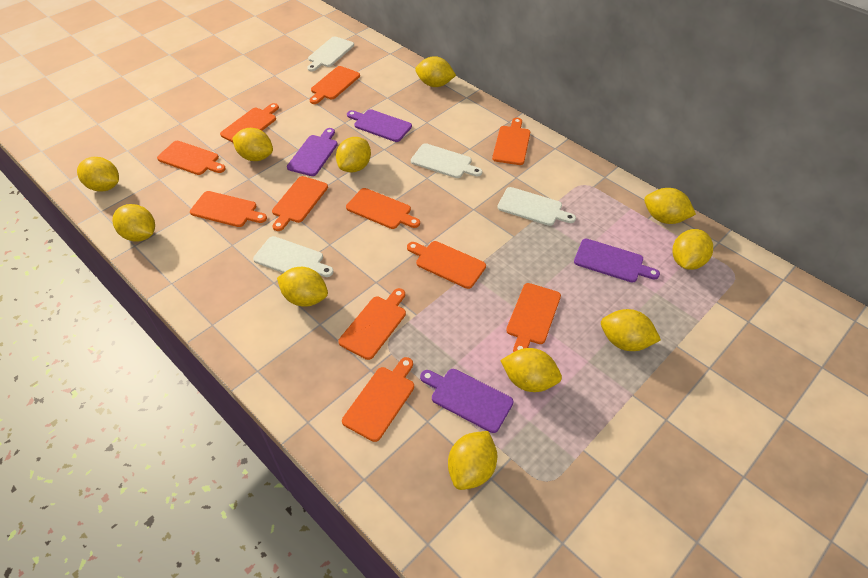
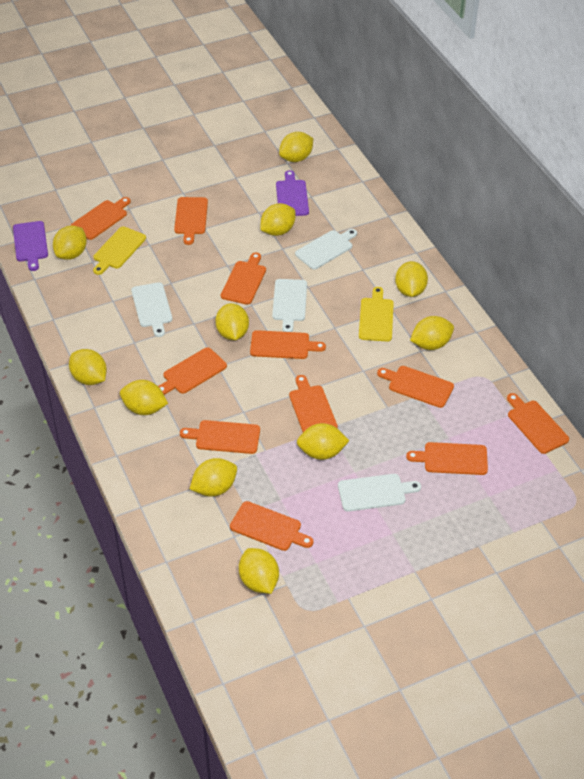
purple cutting board: 4 -> 2
yellow cutting board: 0 -> 2

